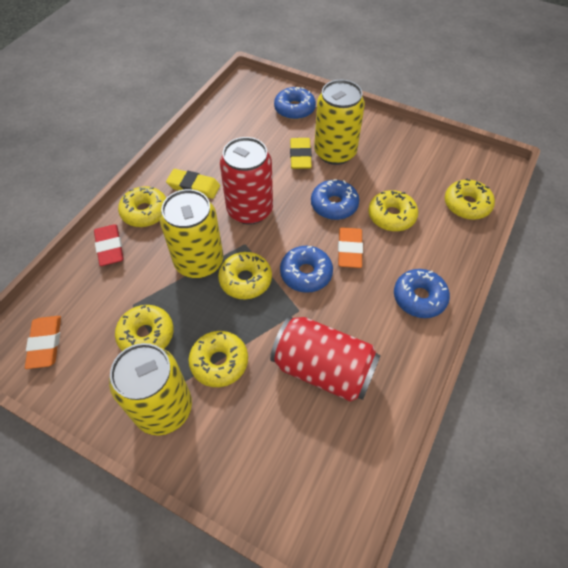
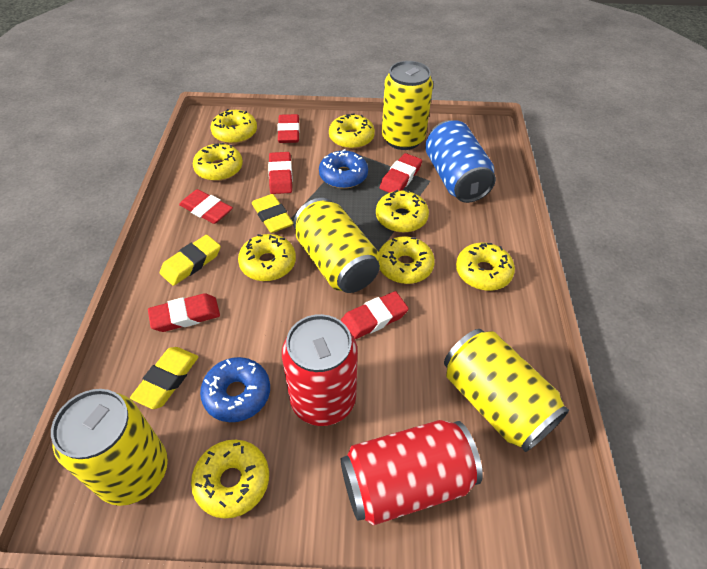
blue can: 0 -> 1
blue donut: 4 -> 2
orange eraser: 2 -> 0
red eraser: 1 -> 6
yellow can: 3 -> 4
yellow donut: 6 -> 8
yellow eraser: 2 -> 3

